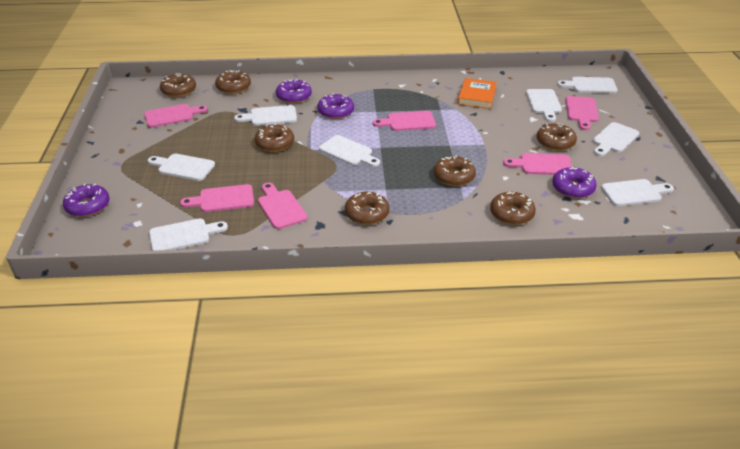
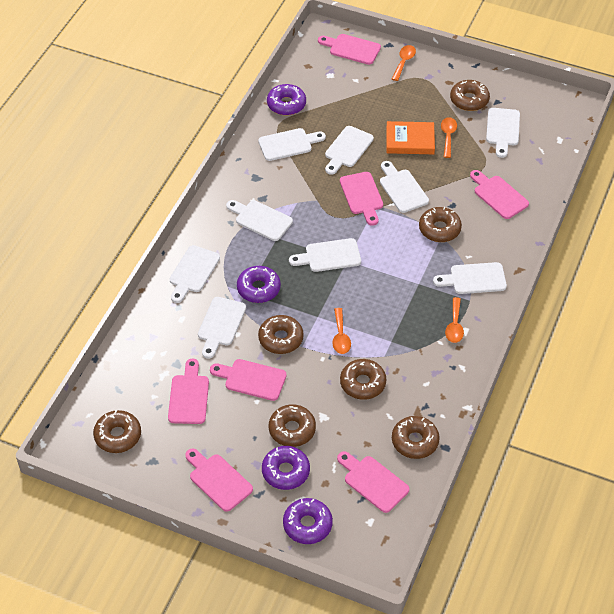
orange spoon: 0 -> 4
pink cutting board: 6 -> 7
white cutting board: 8 -> 9

